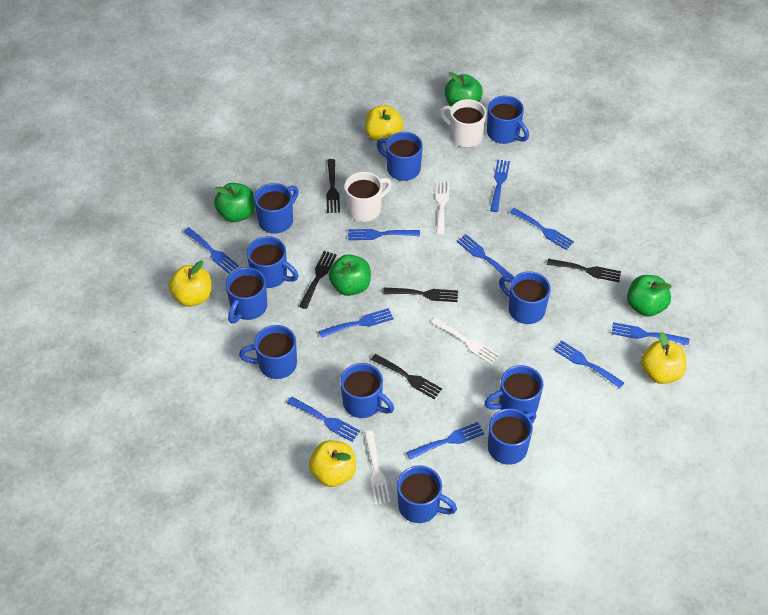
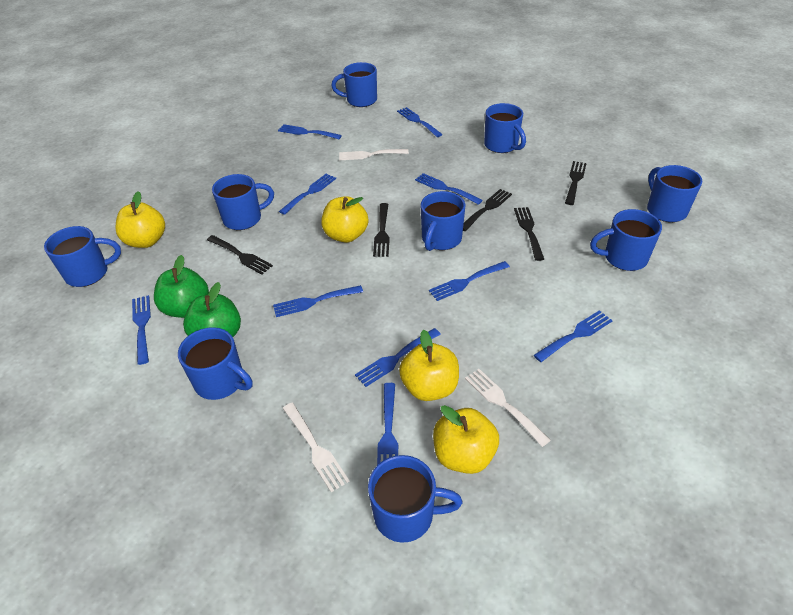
blue mug: 11 -> 9
green apple: 4 -> 2
white mug: 2 -> 0

